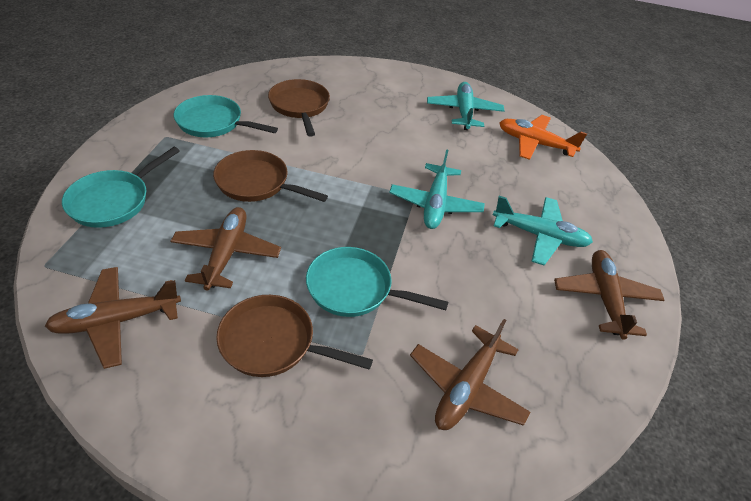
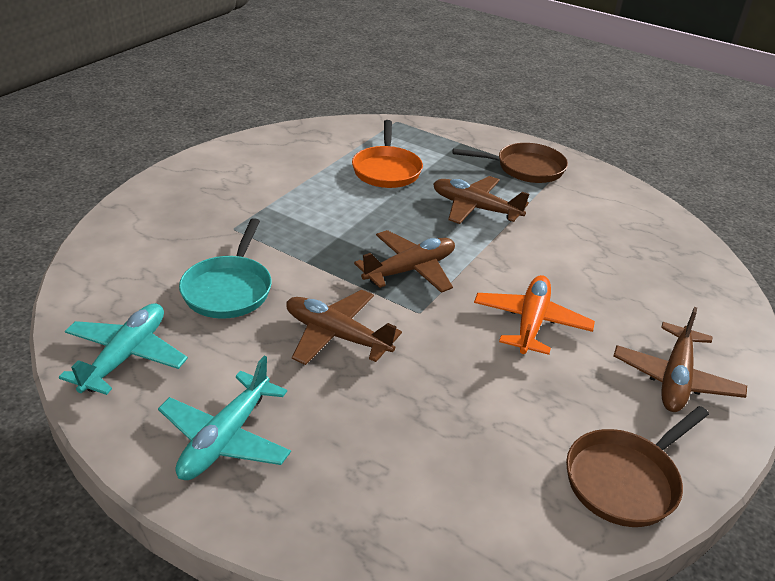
brown pan: 3 -> 2
orange pan: 0 -> 1
turquoise pan: 3 -> 1
turquoise plane: 3 -> 2

